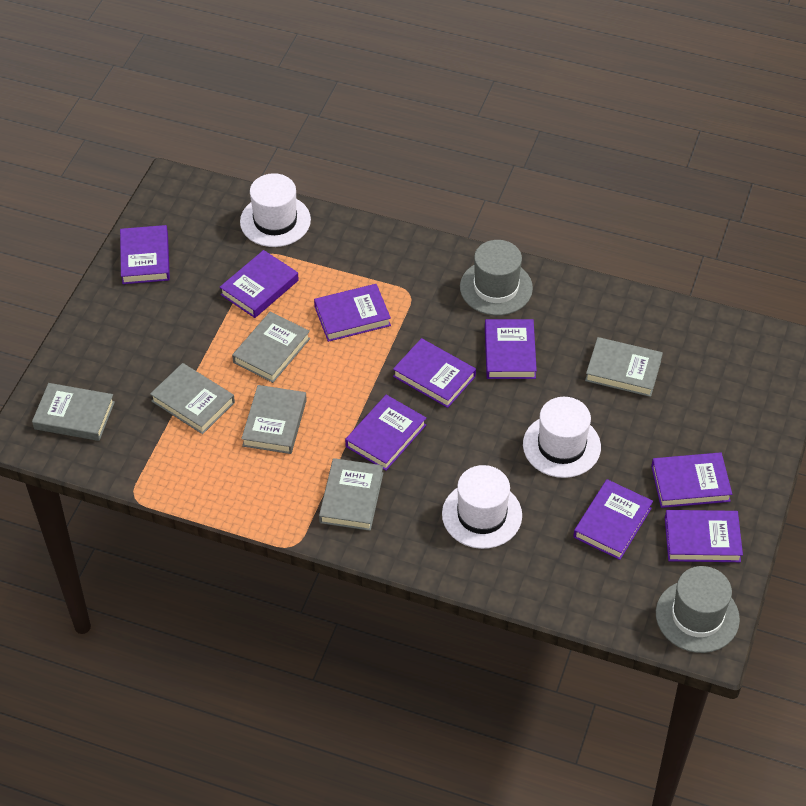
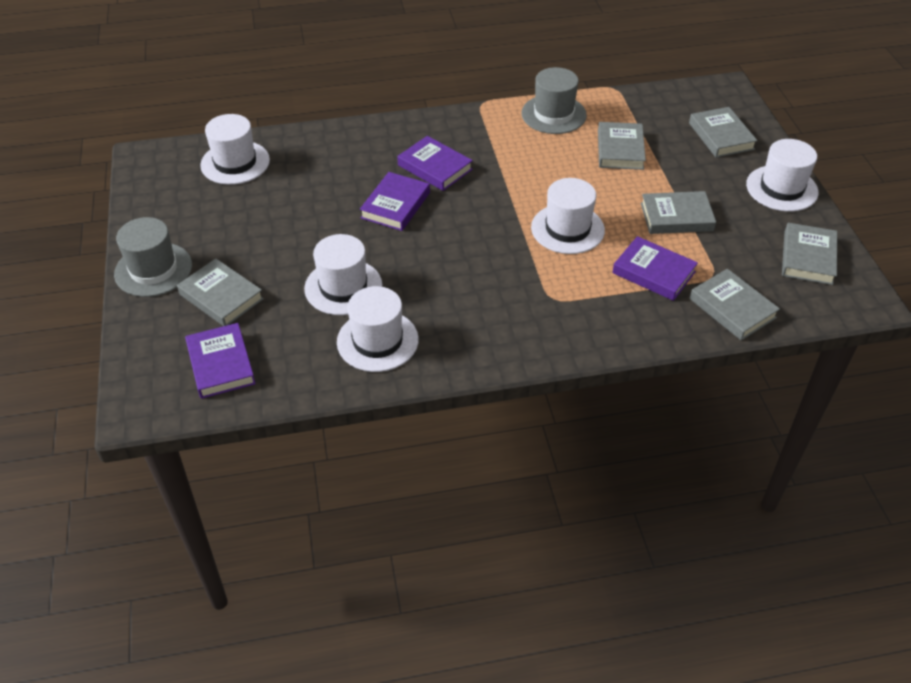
purple book: 9 -> 4
white hat: 3 -> 5

